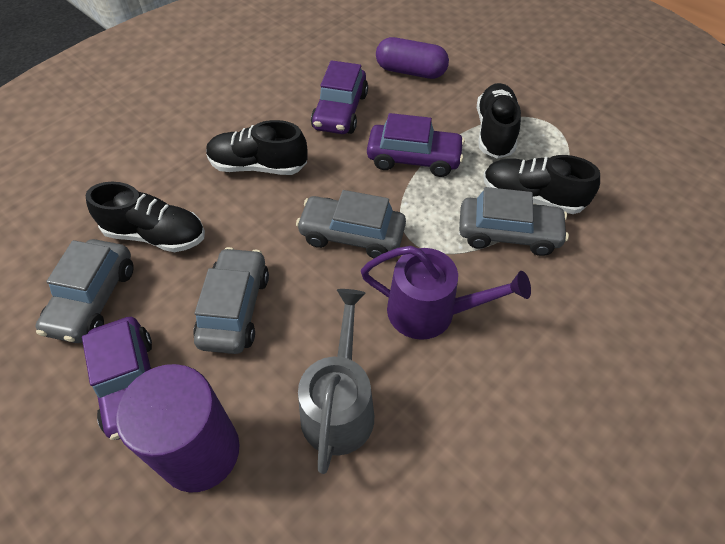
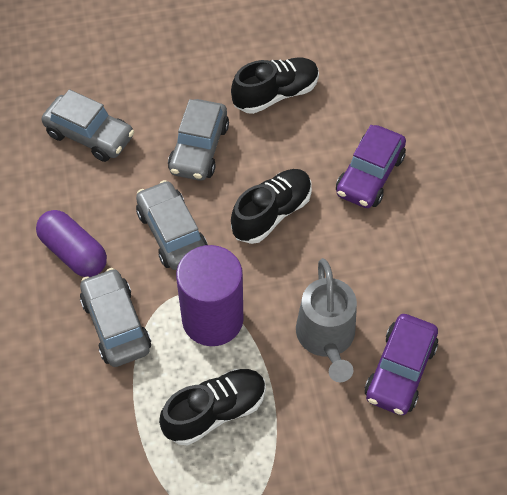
black shoe: 4 -> 3
purple car: 3 -> 2
purple watering can: 1 -> 0

